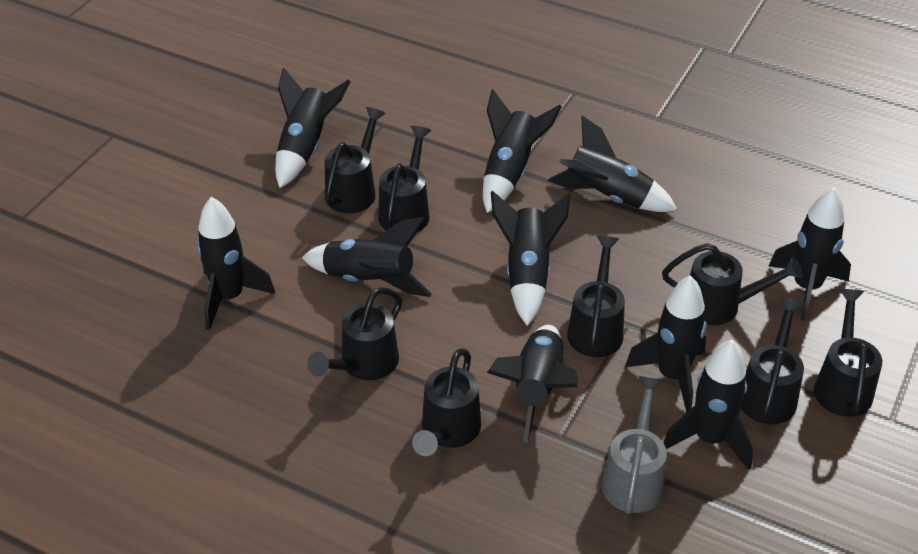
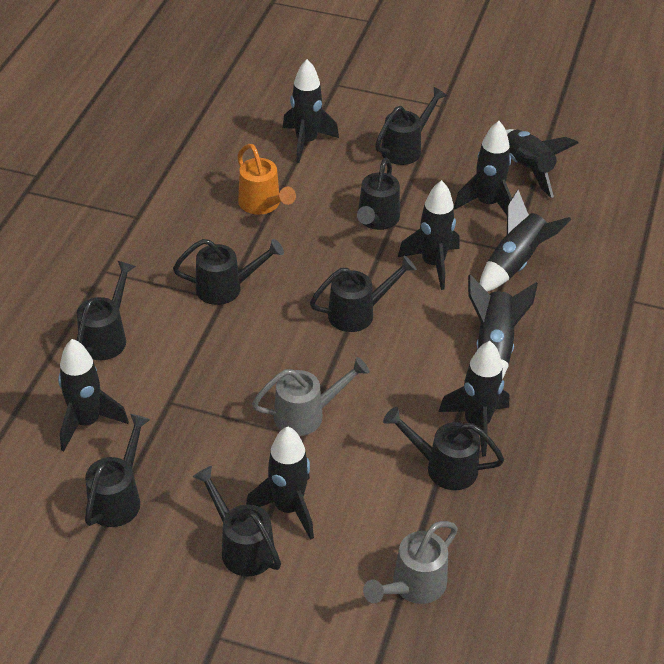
black rocket: 10 -> 9
grey watering can: 1 -> 2
orange watering can: 0 -> 1

